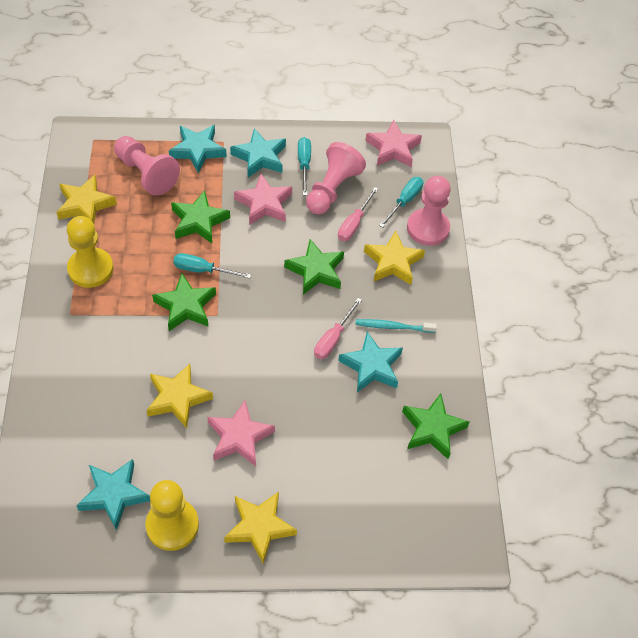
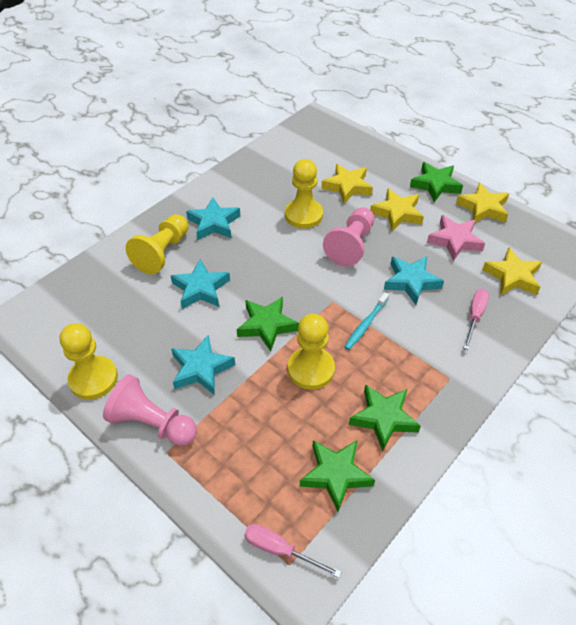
pink pawn: 3 -> 2
pink star: 3 -> 1
turquoise screwdriver: 3 -> 0
yellow pawn: 2 -> 4

